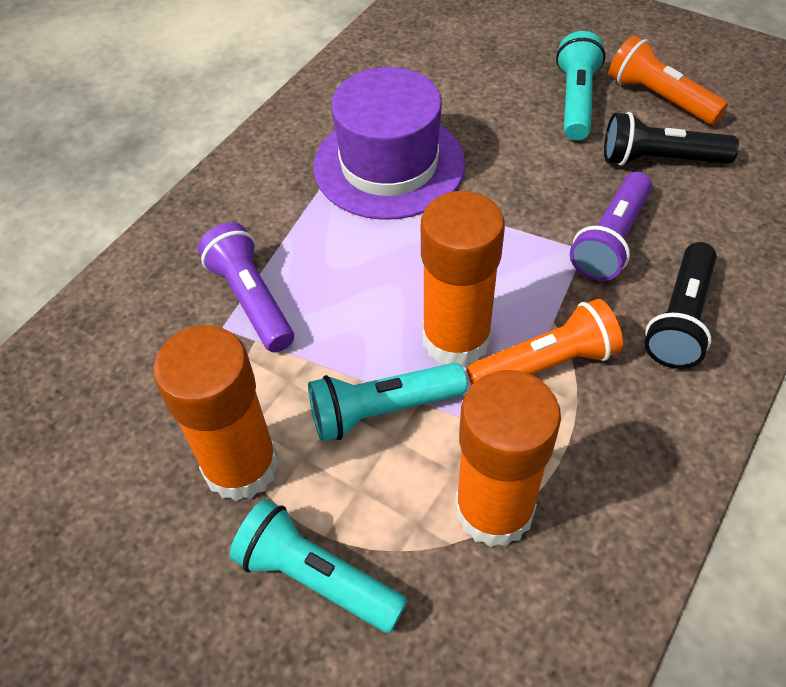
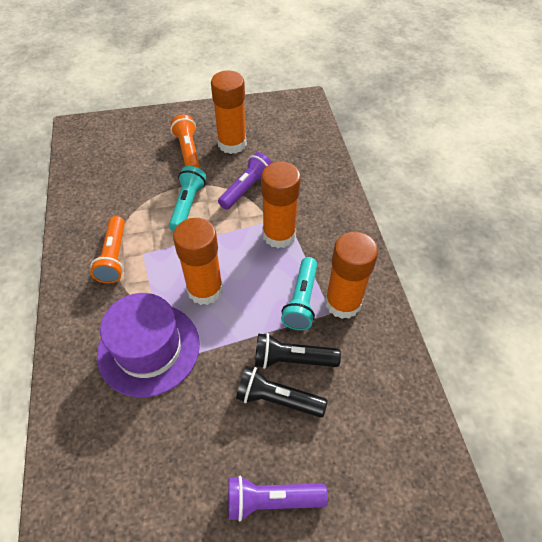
orange glue stick: 3 -> 4
turquoise flashlight: 3 -> 2

